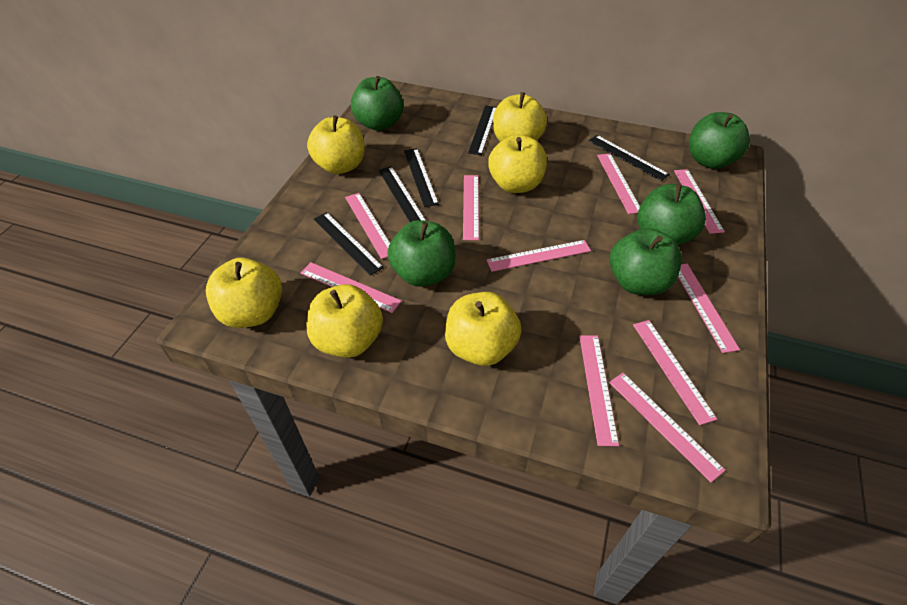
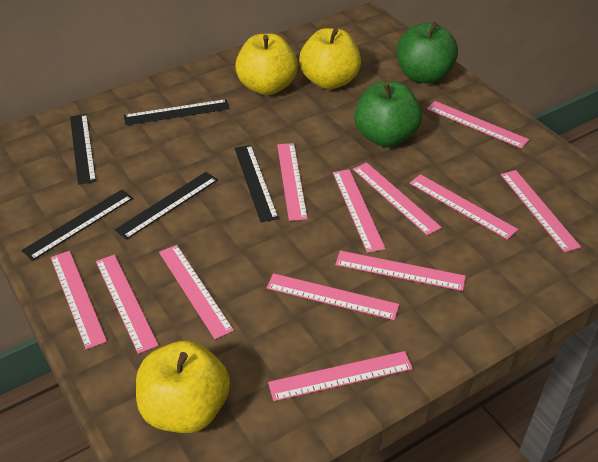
green apple: 5 -> 2
pink ruler: 10 -> 12
yellow apple: 6 -> 3

